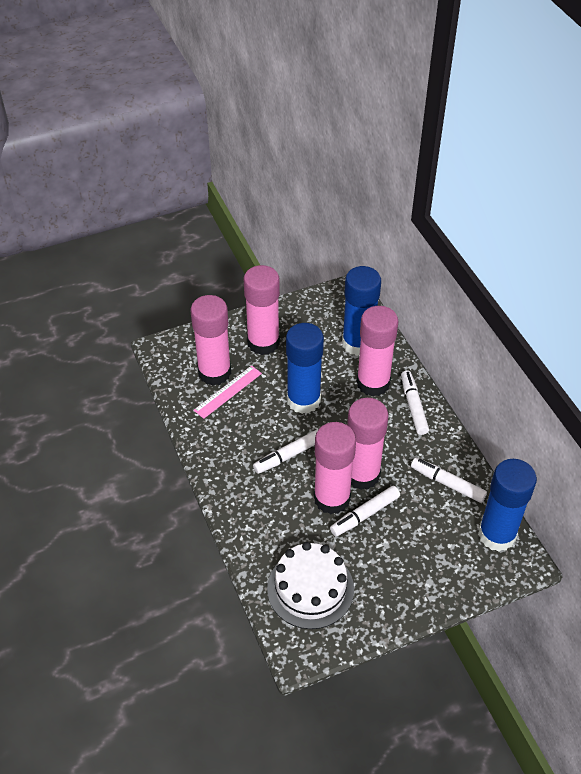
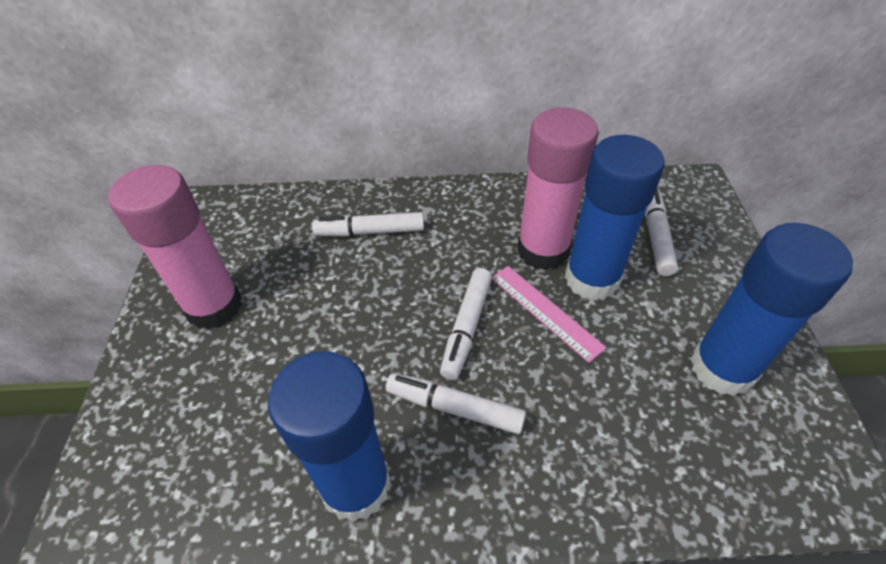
pink glue stick: 5 -> 2
white cake: 1 -> 0

